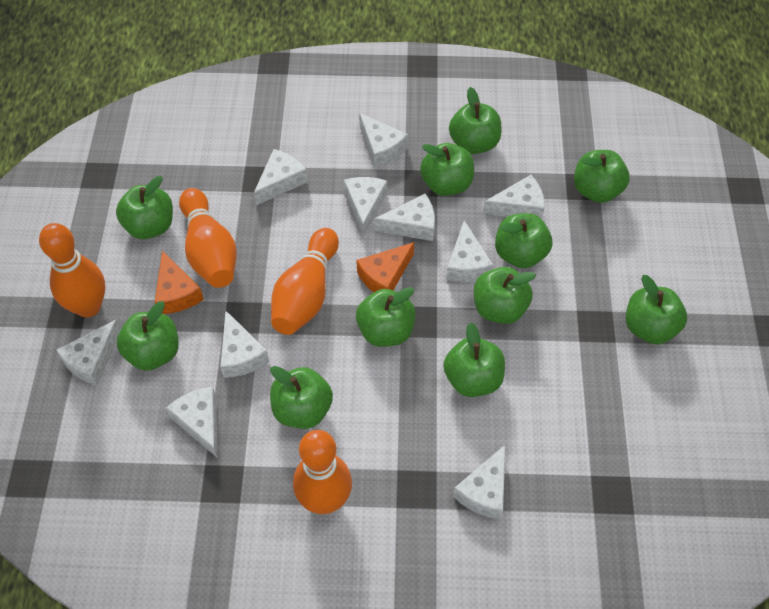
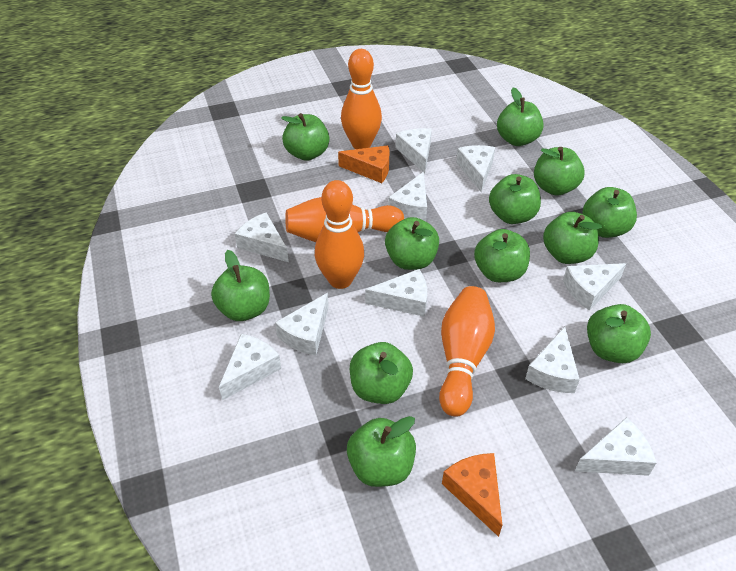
green apple: 11 -> 12

